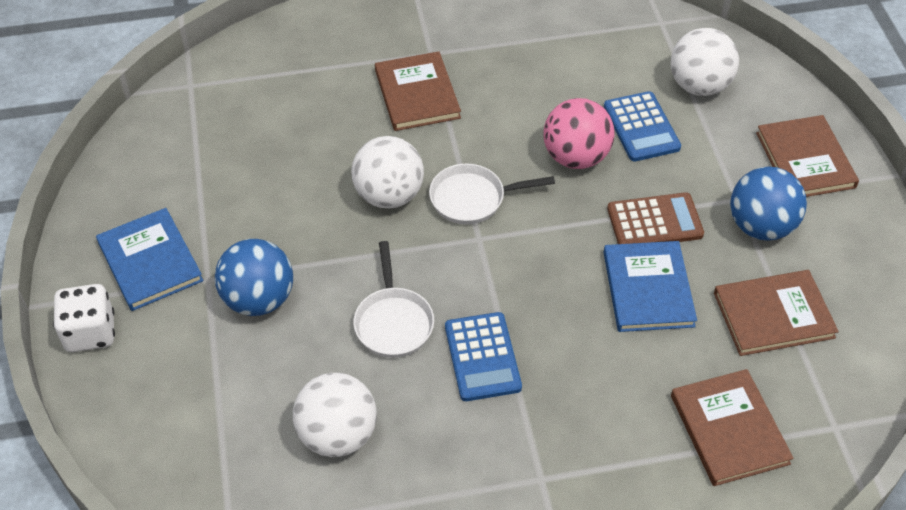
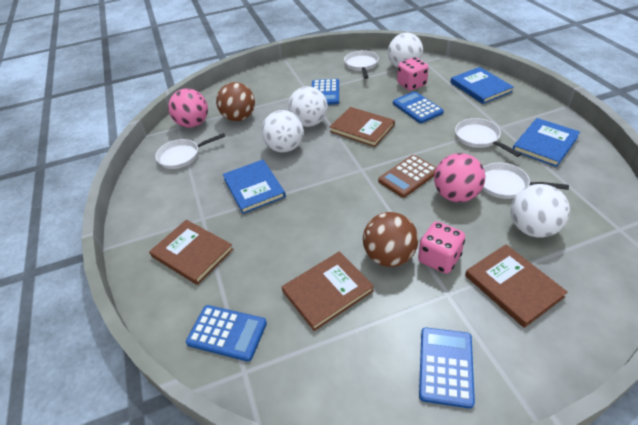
blue ball: 2 -> 0
blue book: 2 -> 3
blue calculator: 2 -> 4
brown ball: 0 -> 2
pink ball: 1 -> 2
pink dice: 0 -> 2
white ball: 3 -> 4
white dice: 1 -> 0
white pan: 2 -> 4

